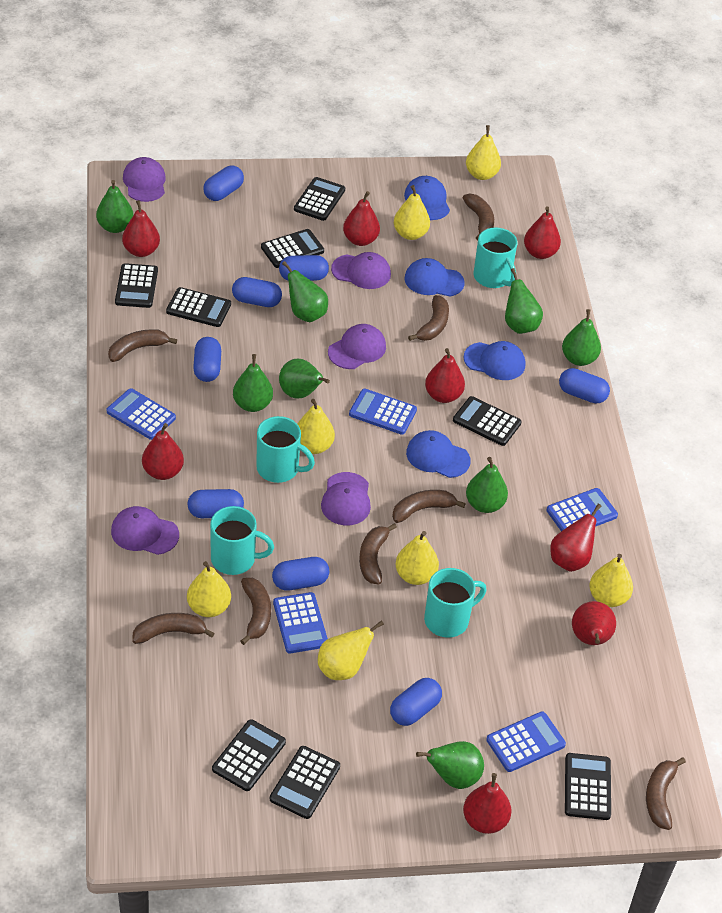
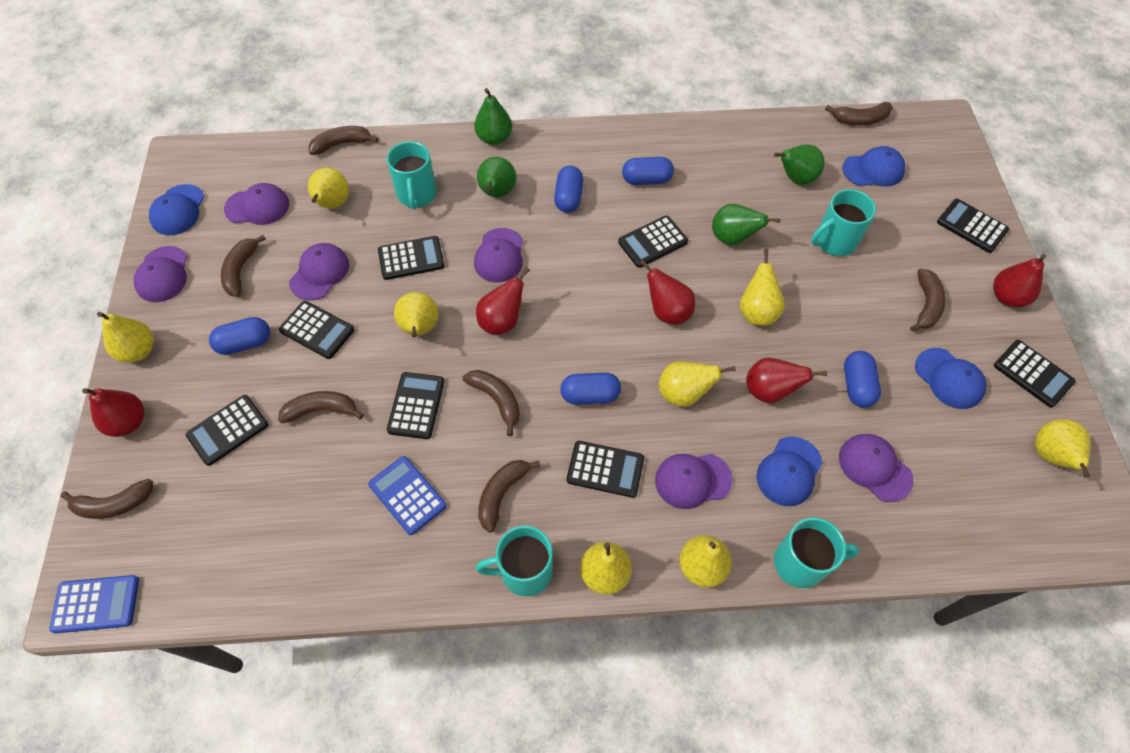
blue calculator: 5 -> 2
blue capsule: 8 -> 5
green pear: 8 -> 4
purple cap: 5 -> 6
red pear: 8 -> 5
yellow pear: 7 -> 8

